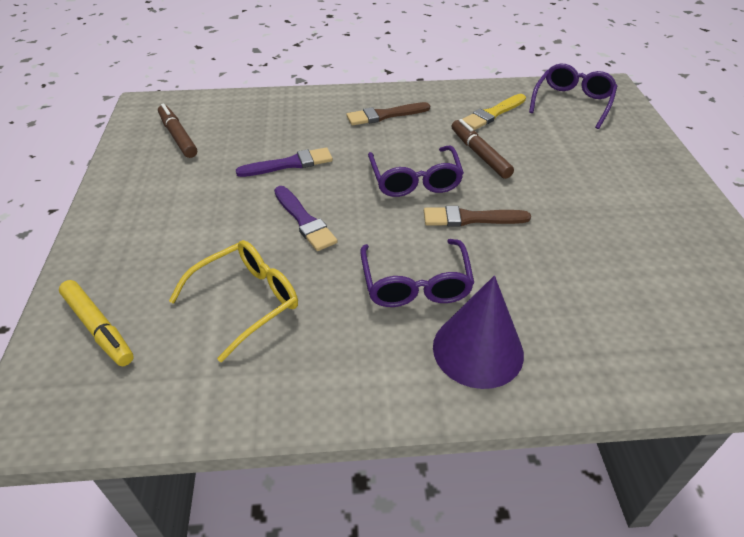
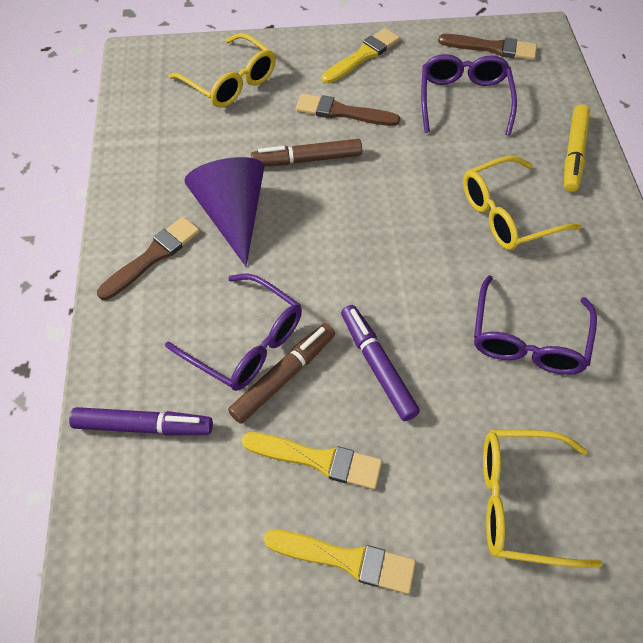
brown brush: 2 -> 3
purple brush: 2 -> 0
purple marker: 0 -> 2
yellow brush: 1 -> 3
yellow glasses: 1 -> 3

